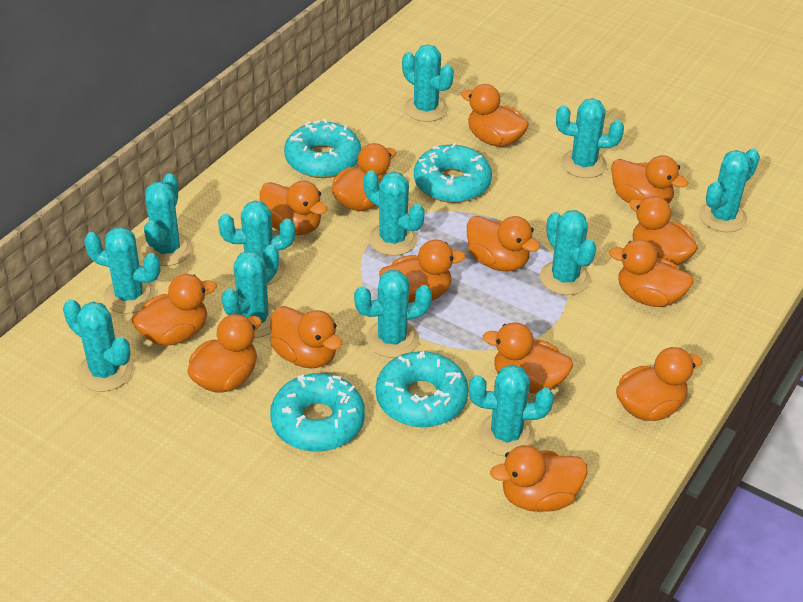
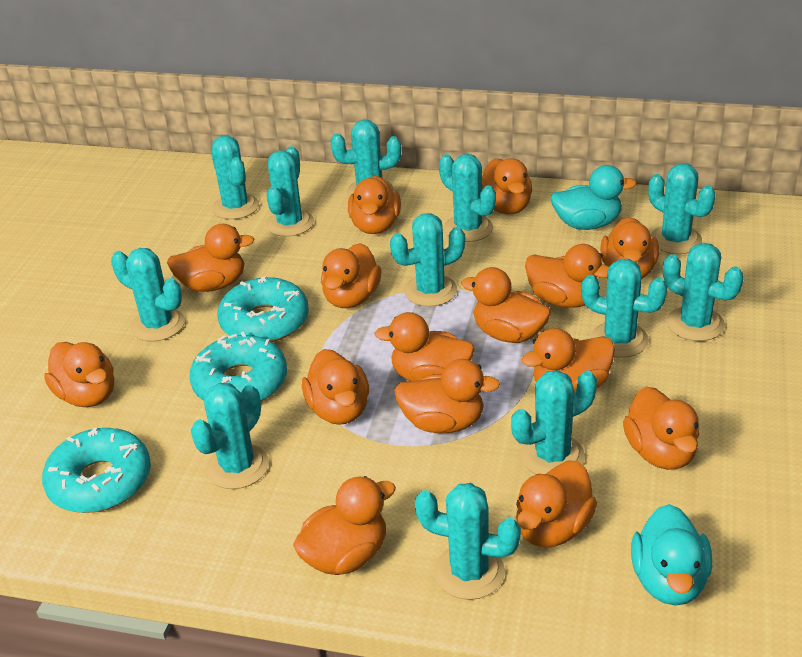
orange duck: 14 -> 15
turquoise donut: 4 -> 3
turquoise duck: 0 -> 2

